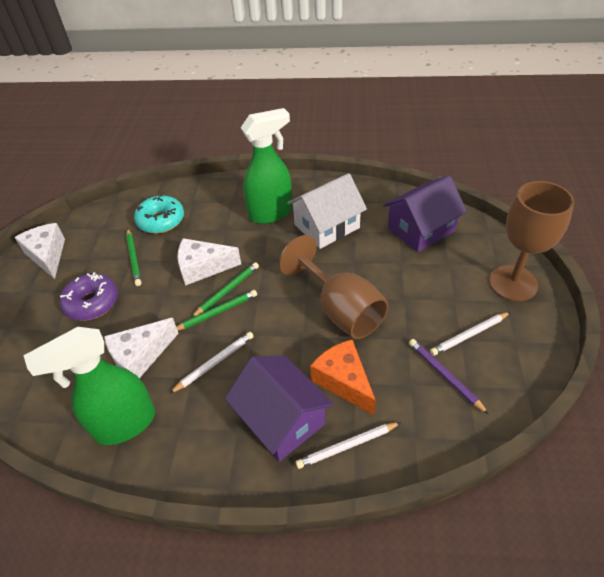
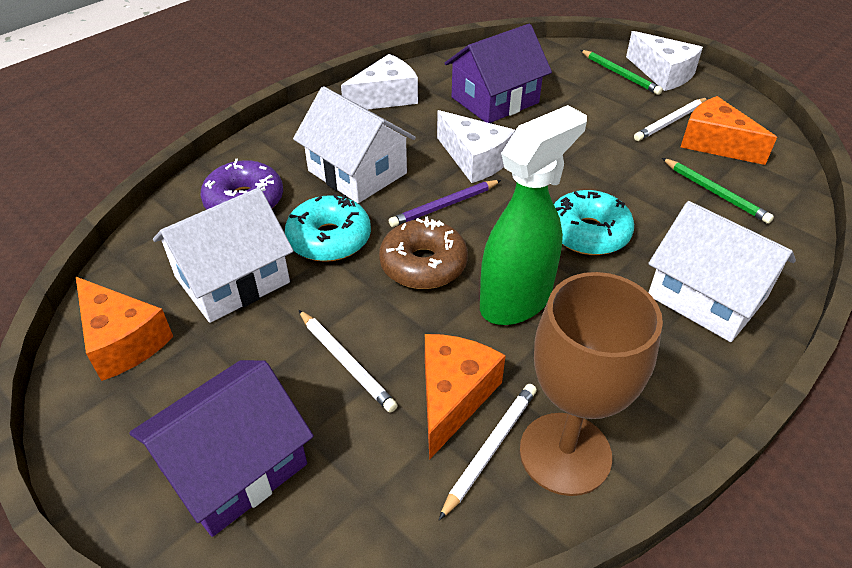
brown donut: 0 -> 1
brown goblet: 2 -> 1
green pencil: 3 -> 2
green spray bottle: 2 -> 1
orange cheese: 1 -> 3
turquoise donut: 1 -> 2
white house: 1 -> 3

